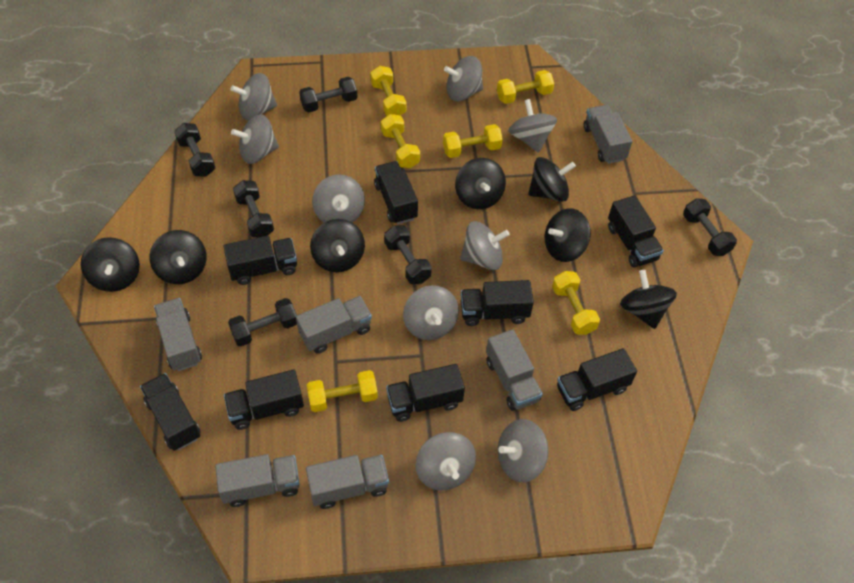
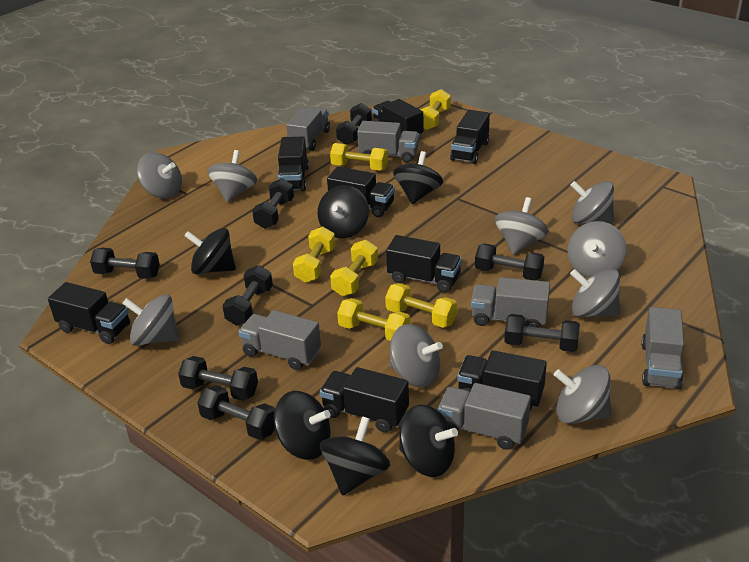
black dumbbell: 6 -> 8
black spinning top: 7 -> 6

